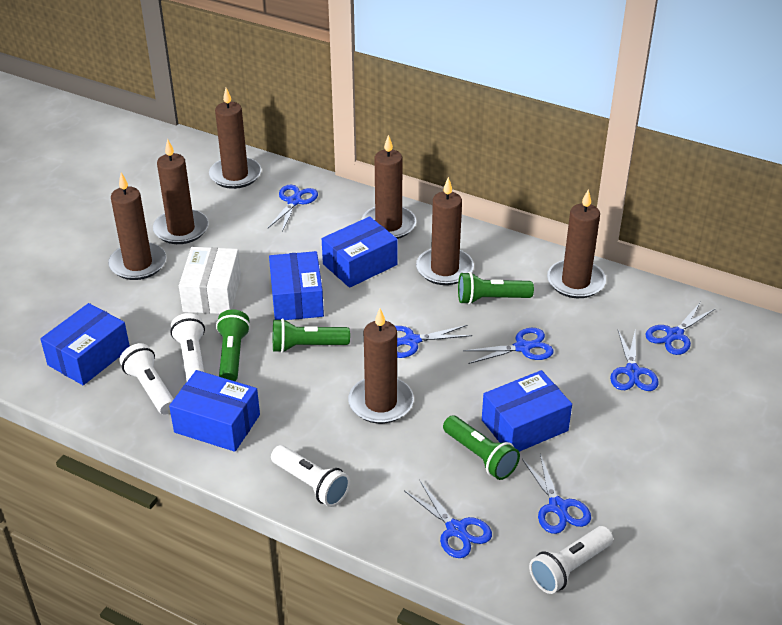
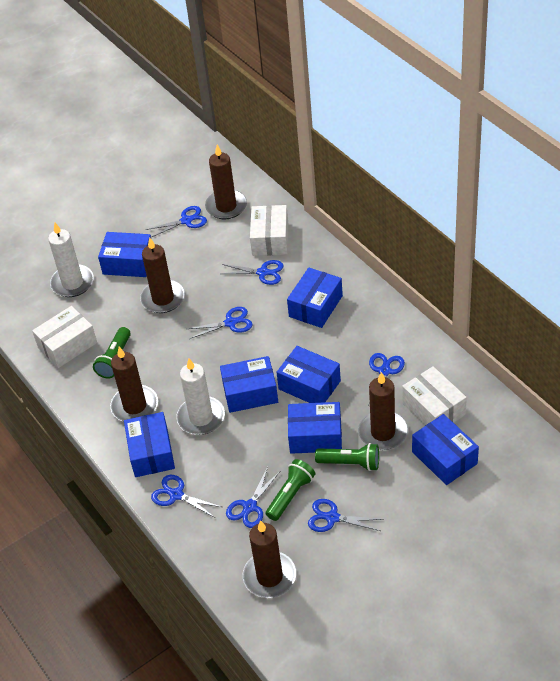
blue box: 5 -> 7
brown candle: 7 -> 5
green flashlight: 4 -> 3
white box: 1 -> 3
white candle: 0 -> 2
white flashlight: 4 -> 0

